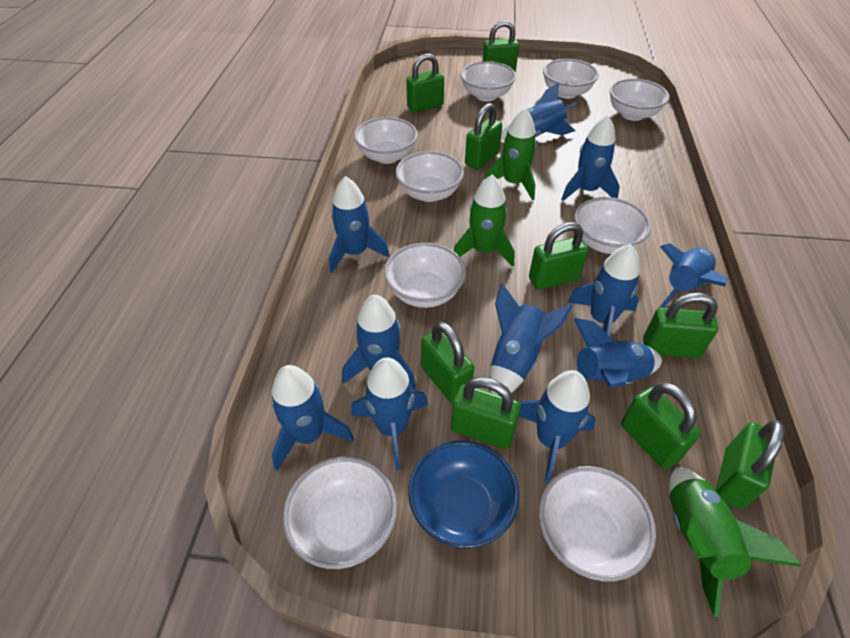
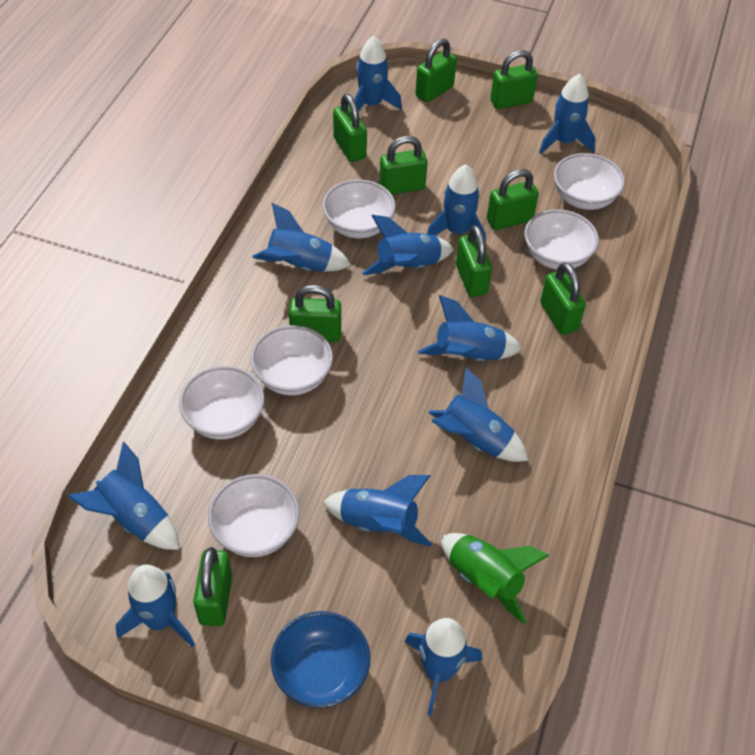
green rocket: 3 -> 1
white bowl: 9 -> 6

